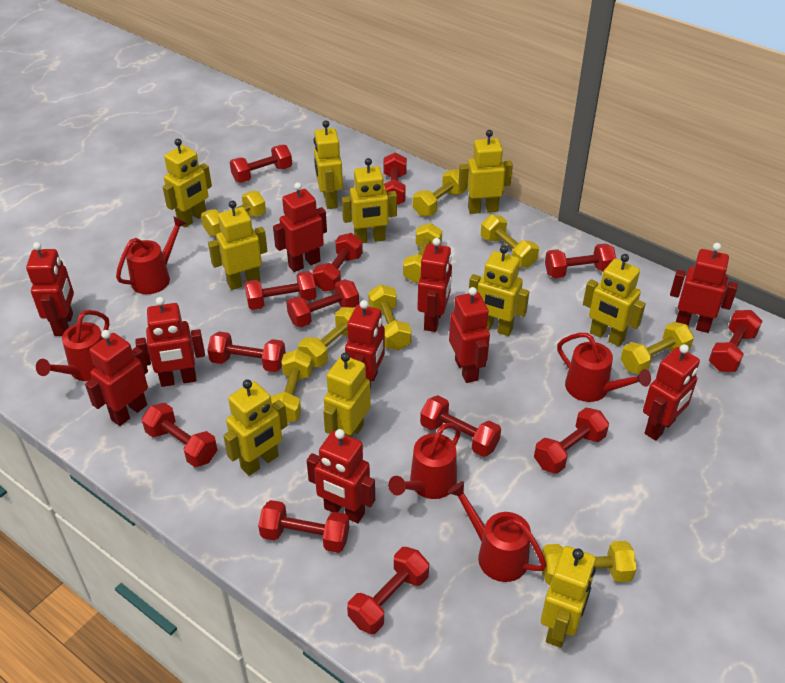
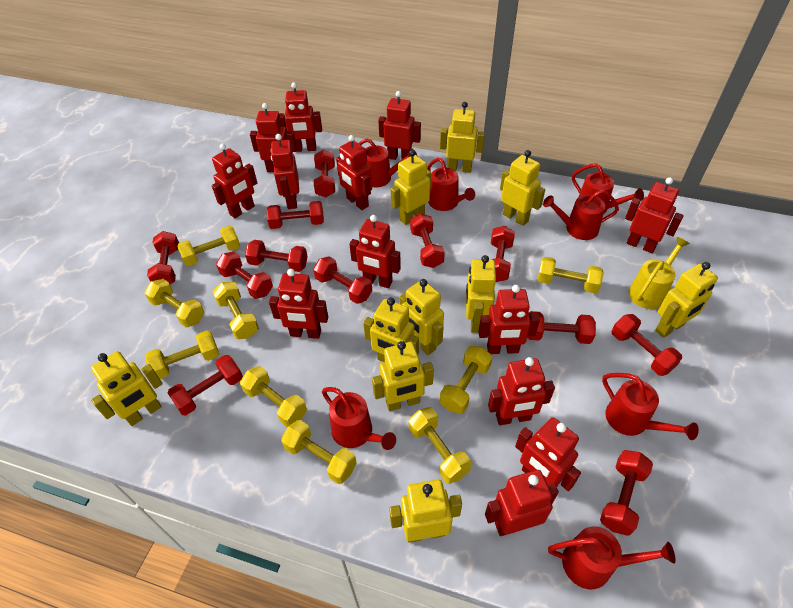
red dumbbell: 13 -> 12
red robot: 10 -> 13
red watering can: 5 -> 7
yellow watering can: 0 -> 1

